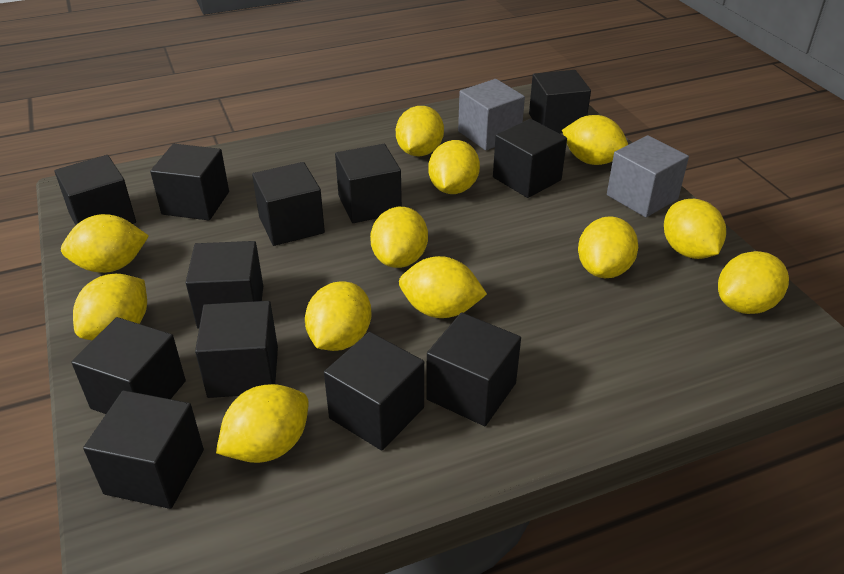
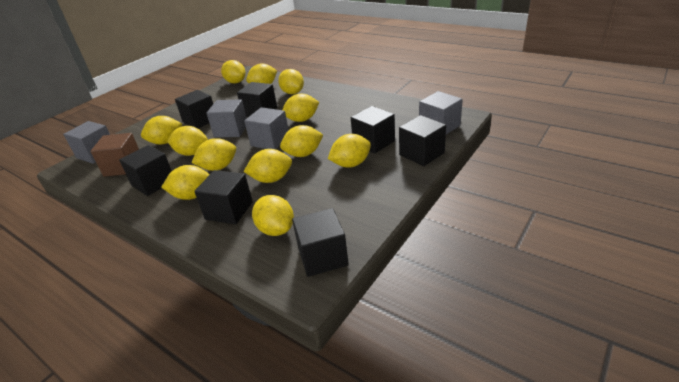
black cube: 12 -> 7
brown cube: 0 -> 1
grey cube: 2 -> 4

